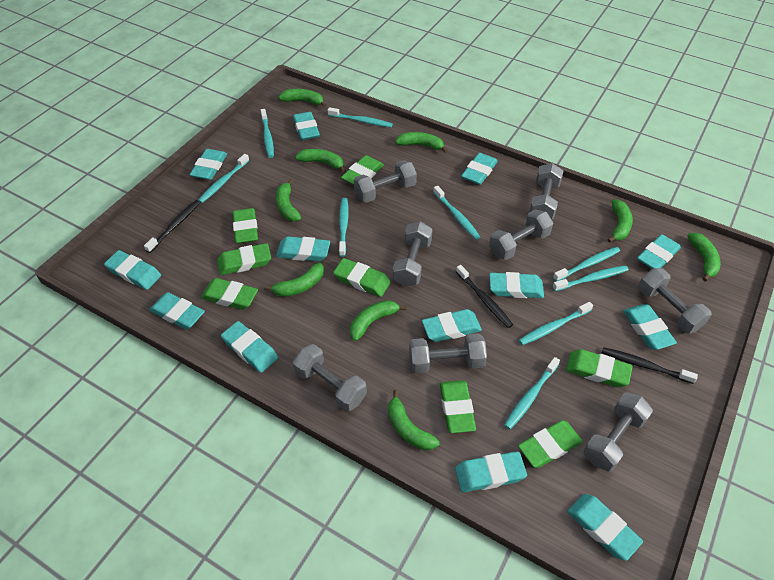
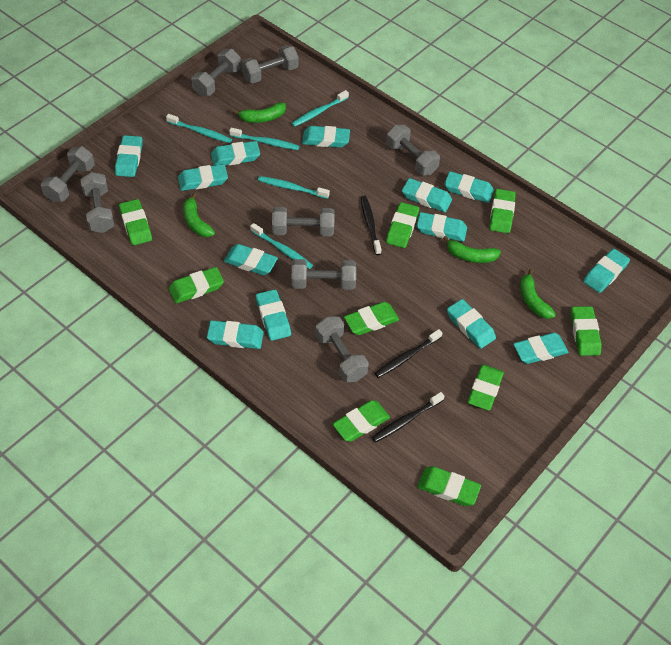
green banana: 9 -> 4
green eraser: 8 -> 9
turquoise toothbrush: 9 -> 5

